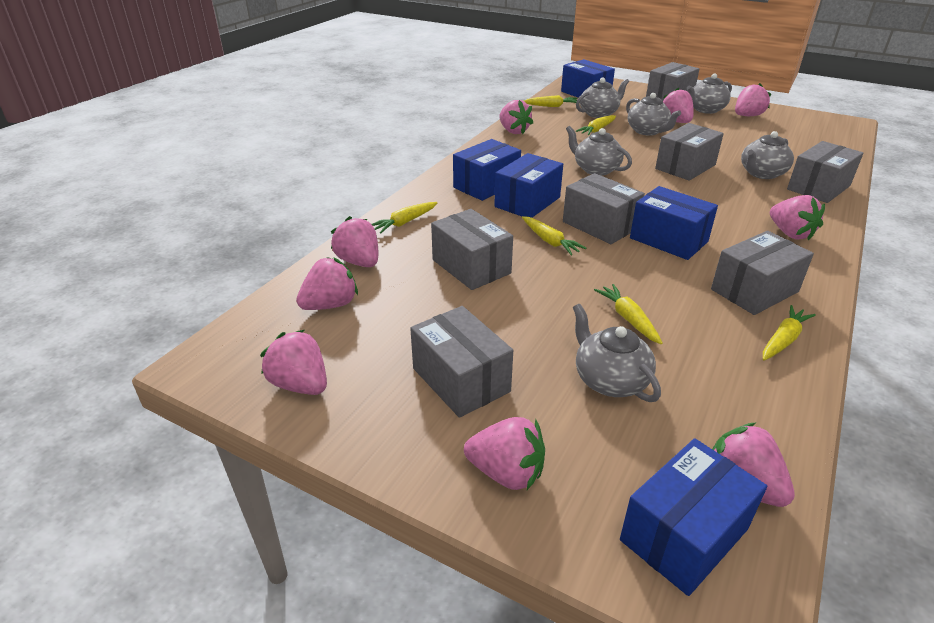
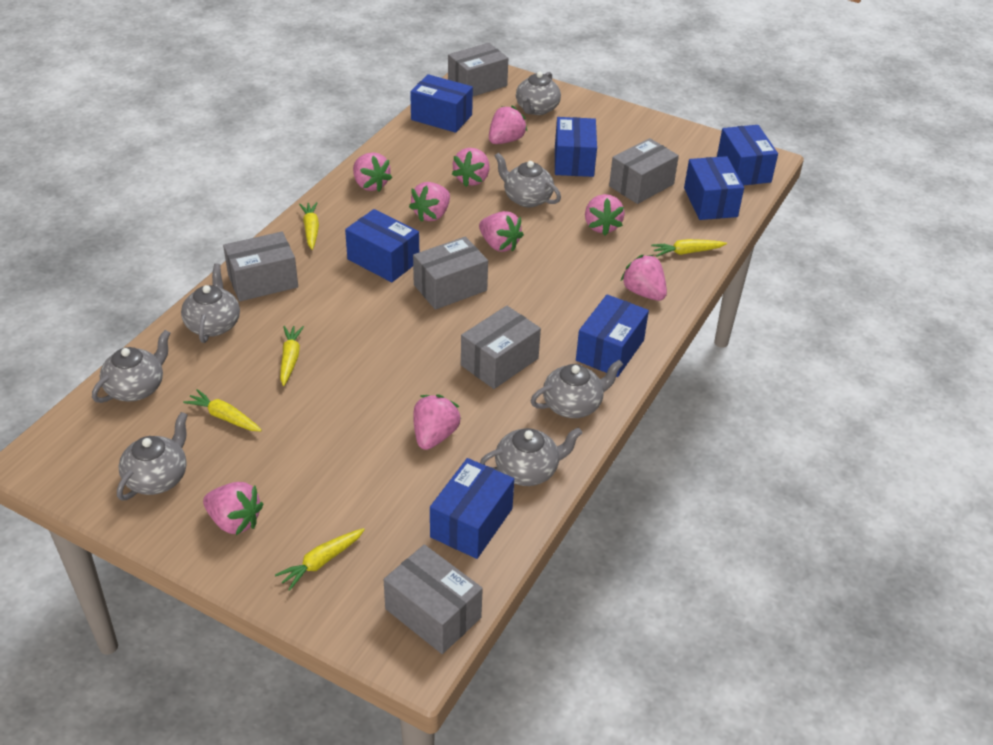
blue box: 5 -> 7
grey box: 7 -> 6
grey teapot: 6 -> 7
yellow carrot: 6 -> 5

